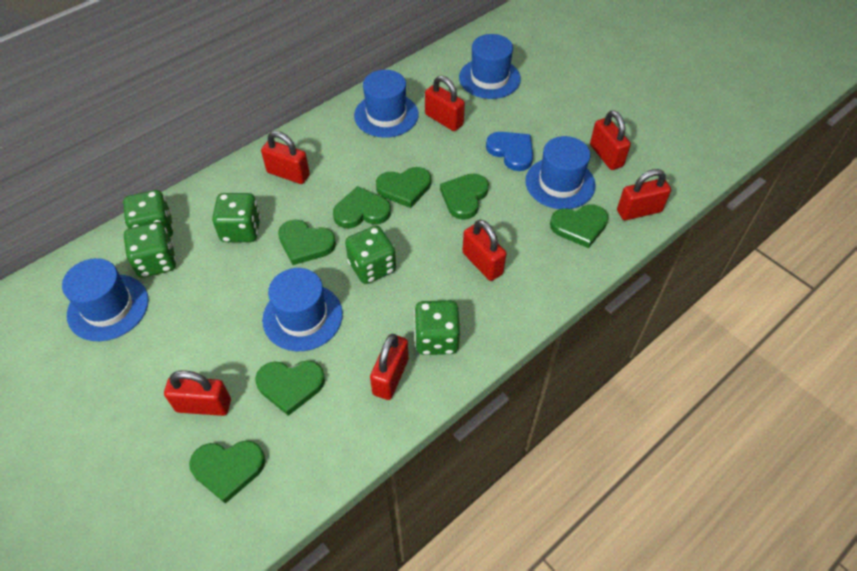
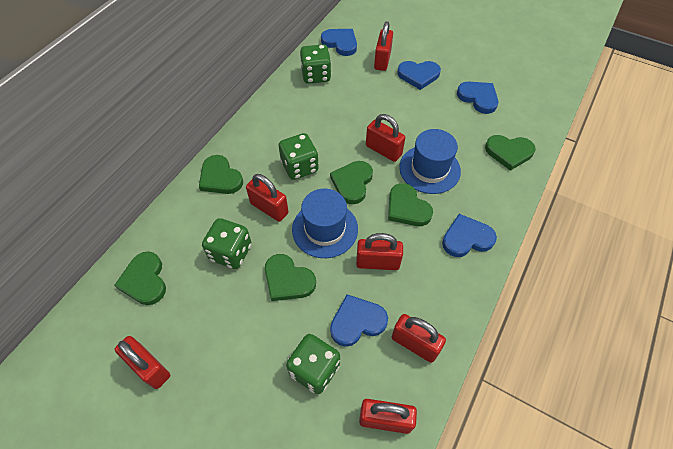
blue hat: 5 -> 2
blue heart: 1 -> 5
green dice: 5 -> 4
green heart: 7 -> 6

